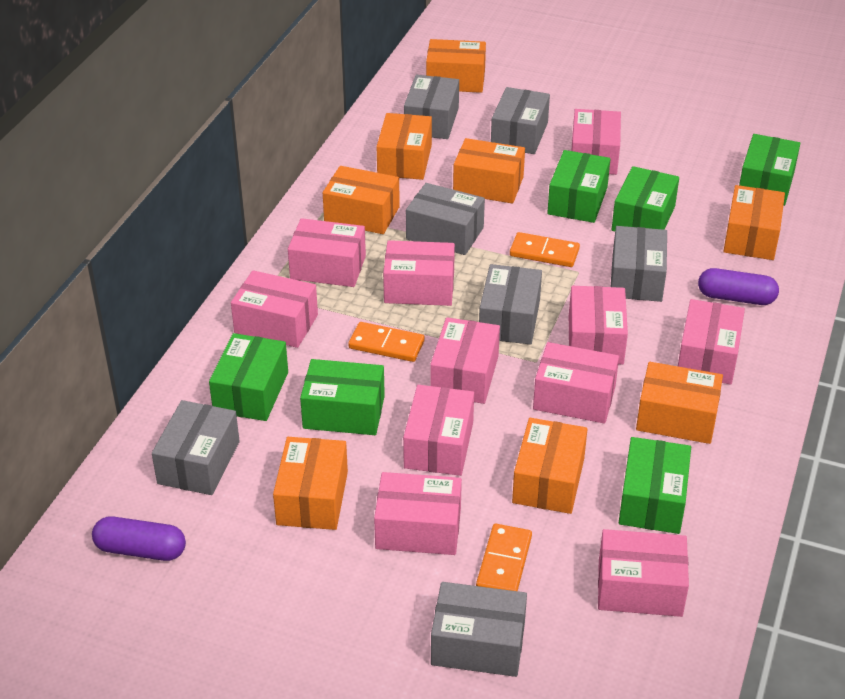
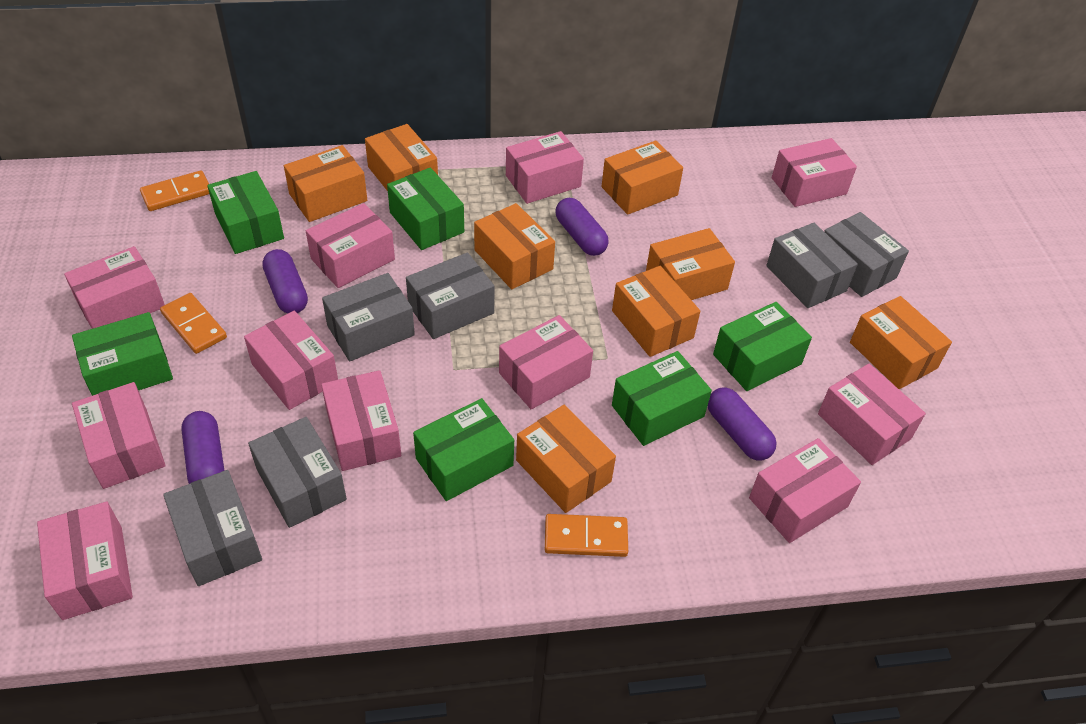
grey box: 7 -> 6
purple capsule: 2 -> 4

